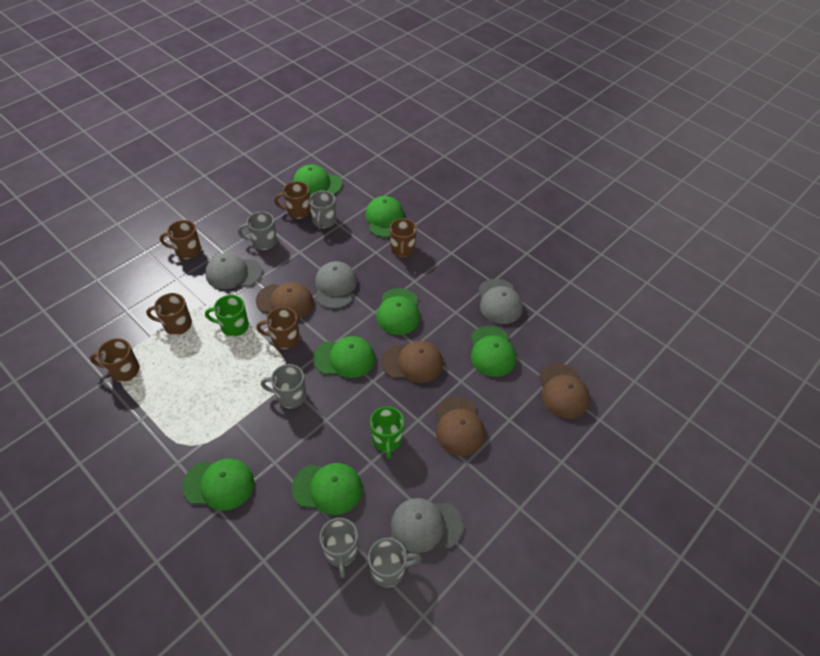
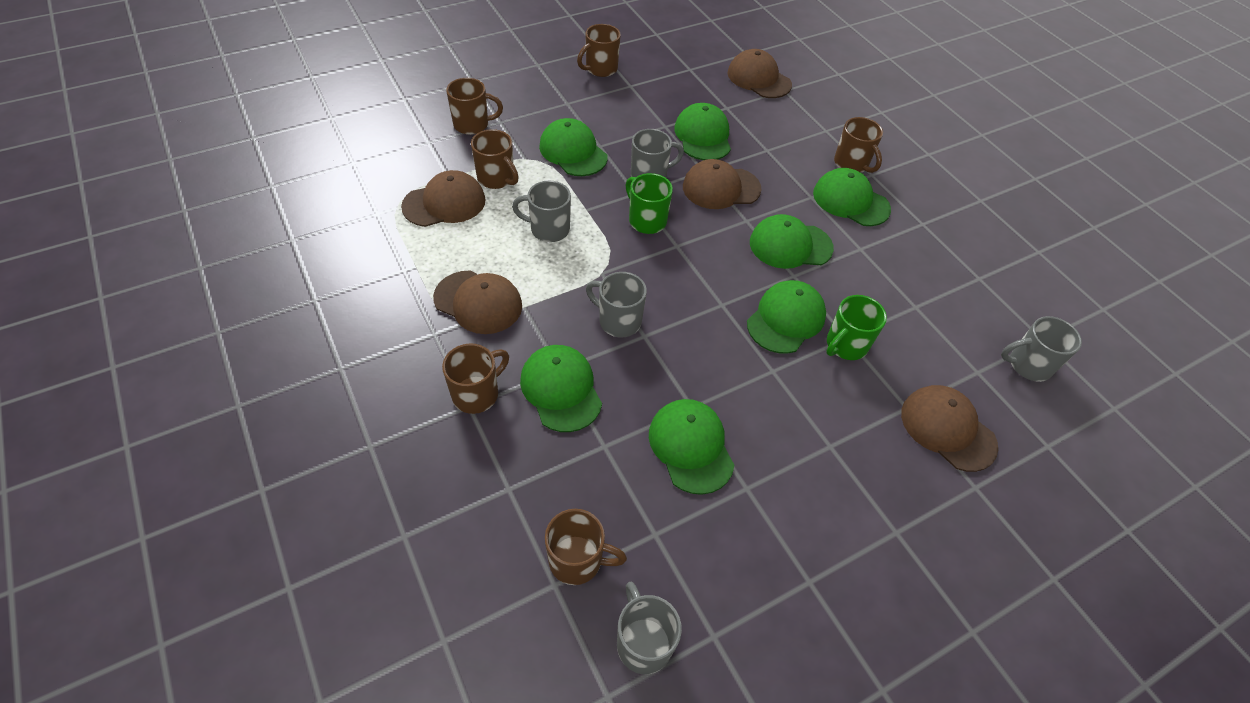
brown cap: 4 -> 5
grey cap: 4 -> 0

